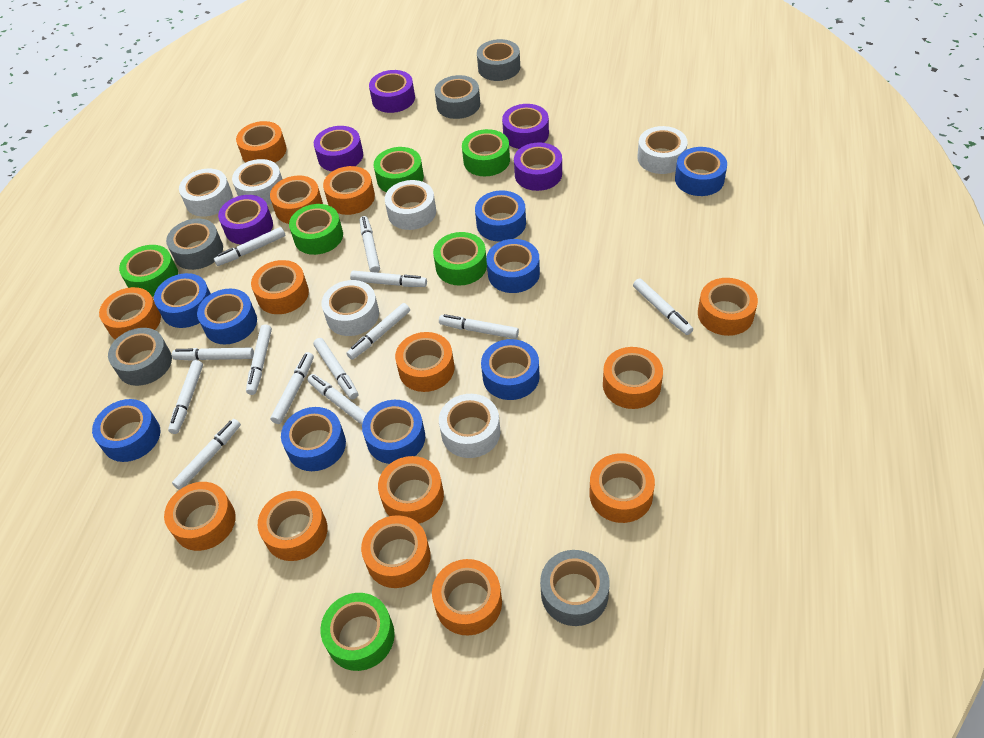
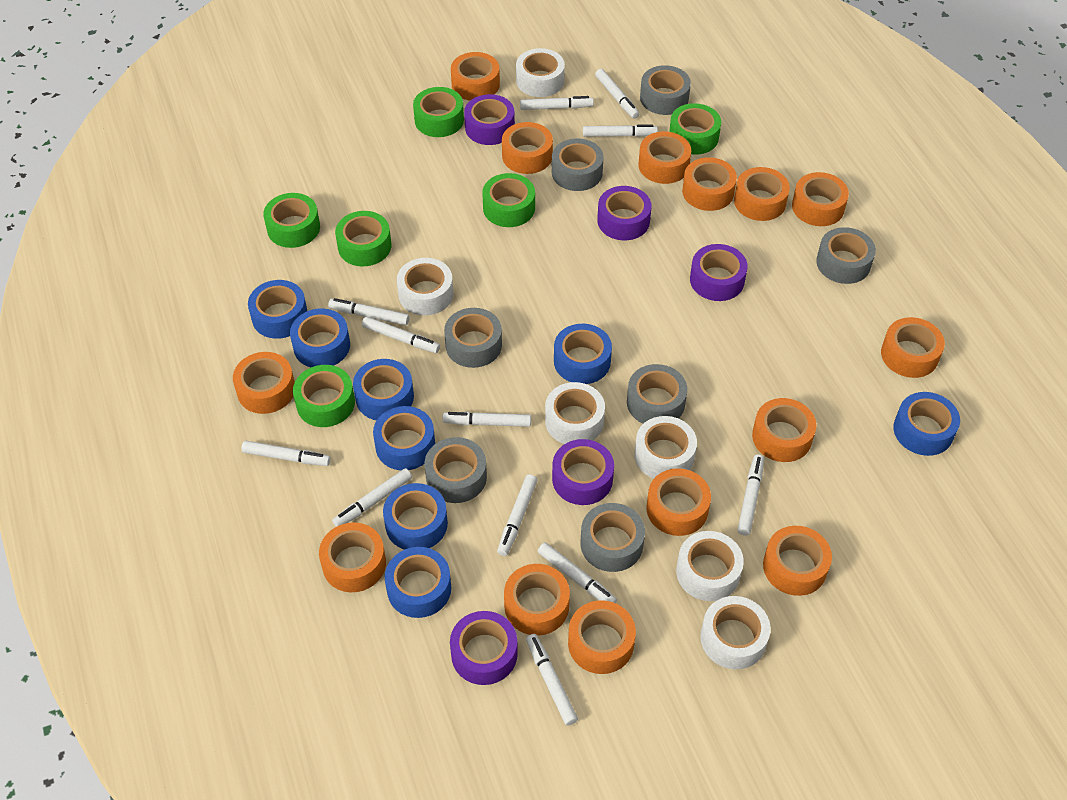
blue tape: 9 -> 8
grey tape: 5 -> 7
white marker: 13 -> 12

